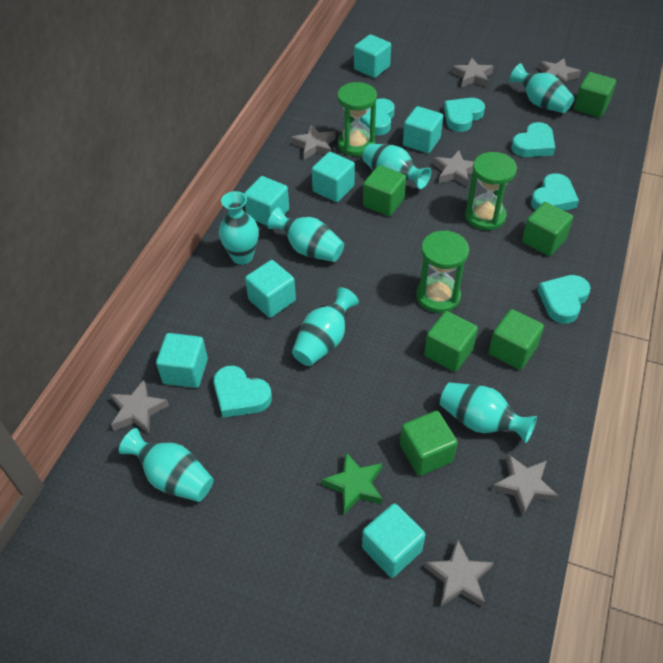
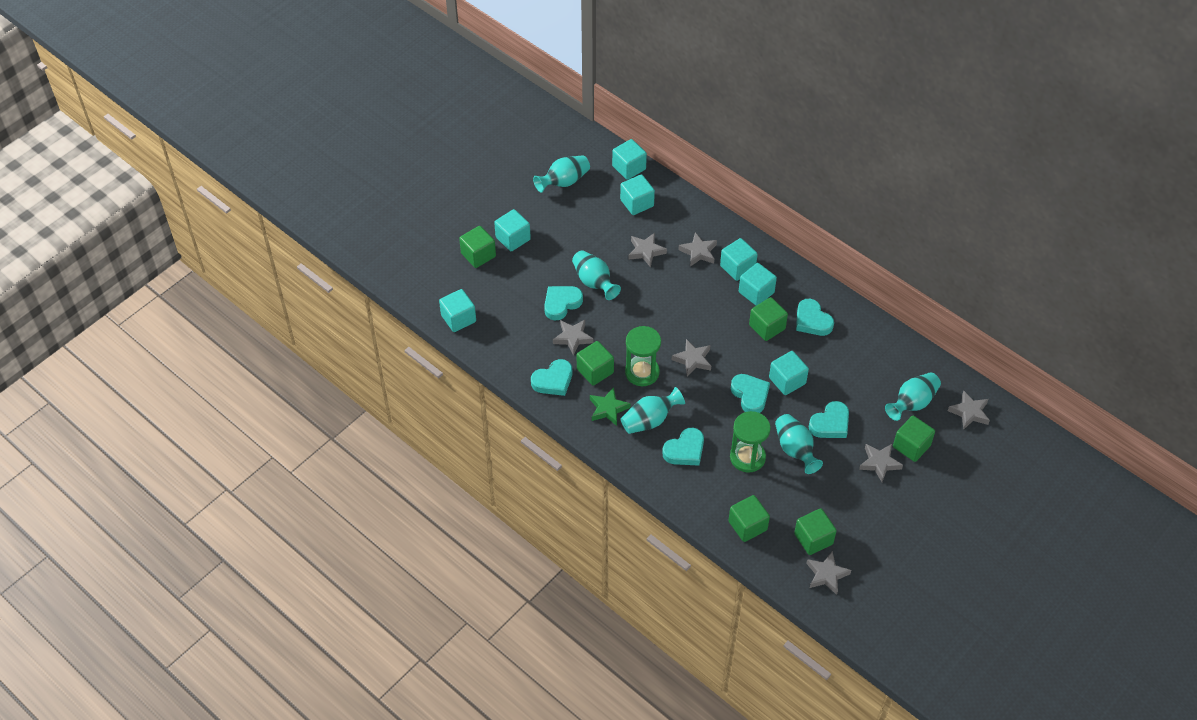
green hourglass: 3 -> 2
turquoise vase: 7 -> 5

